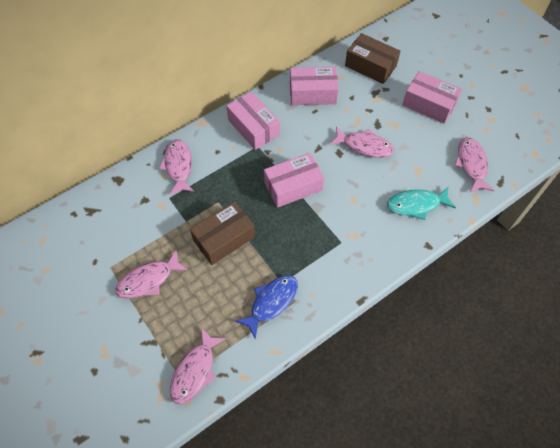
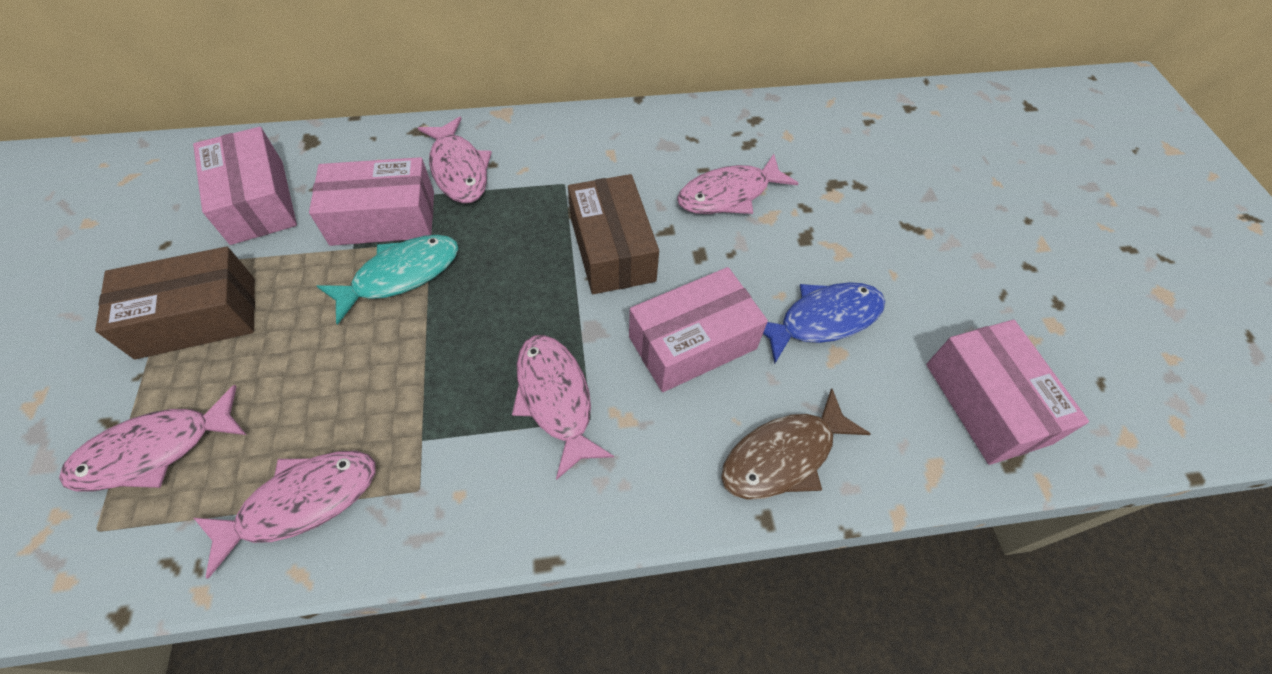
brown fish: 0 -> 1

